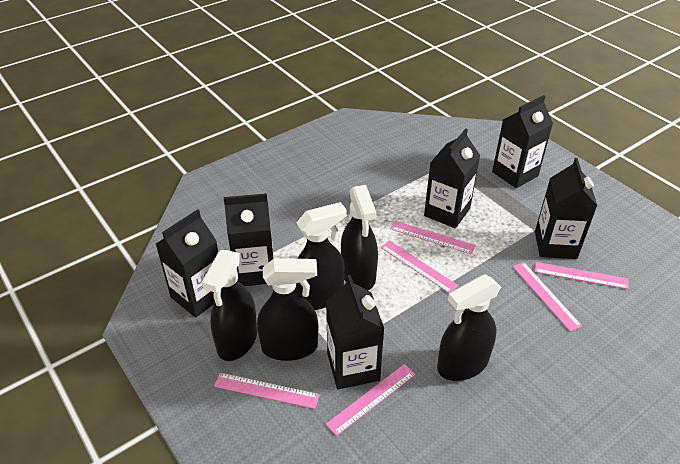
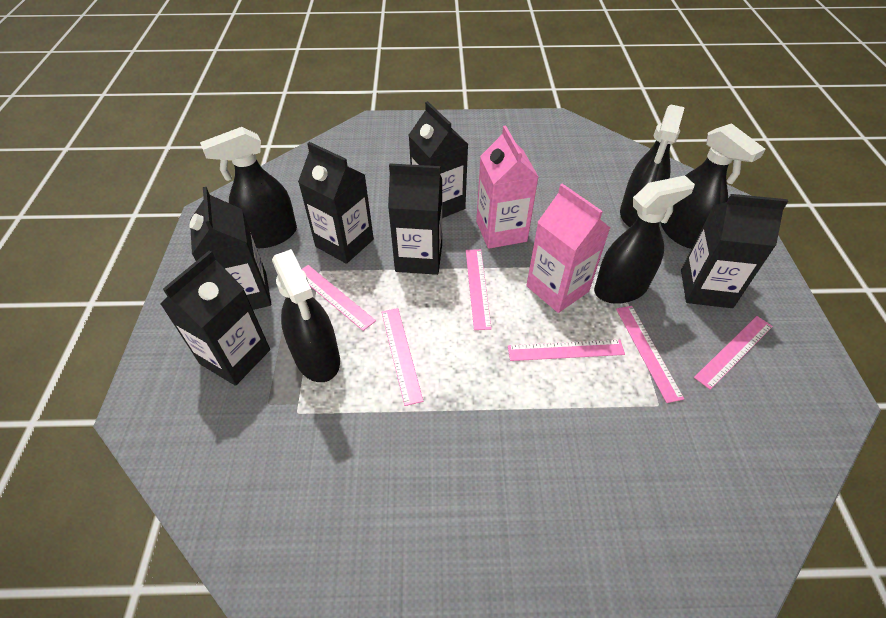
pink carton: 0 -> 2

